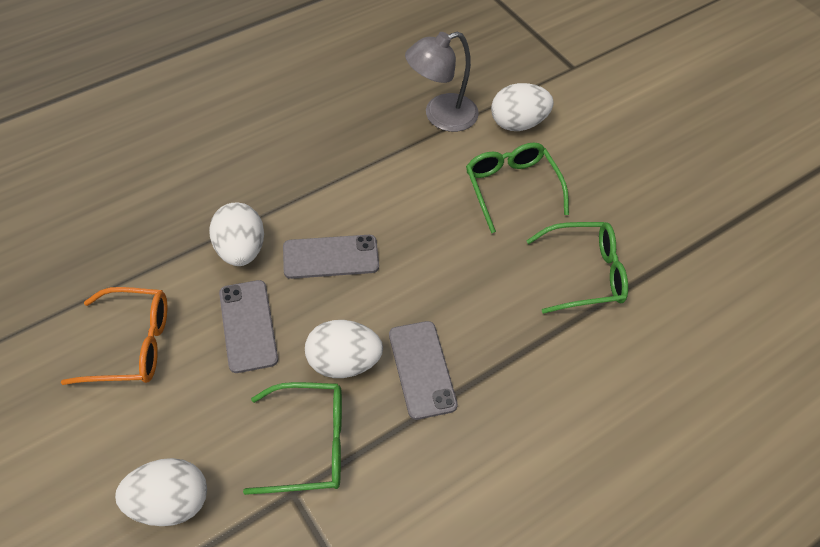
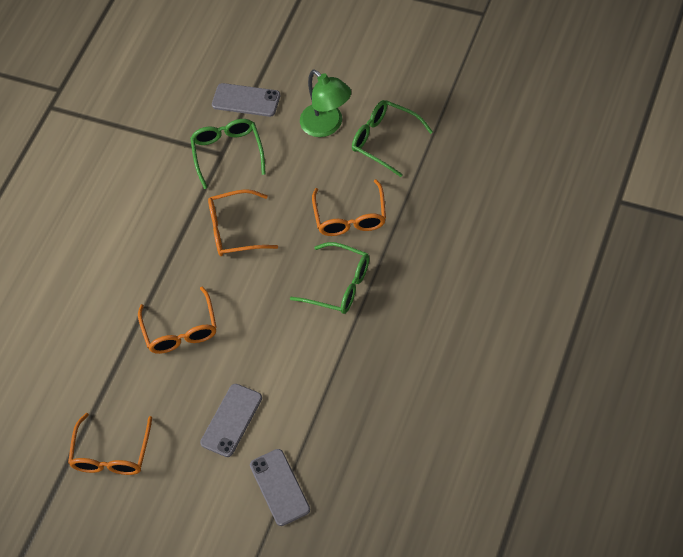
green lamp: 0 -> 1
grey lamp: 1 -> 0
orange glasses: 1 -> 4
white egg: 4 -> 0

